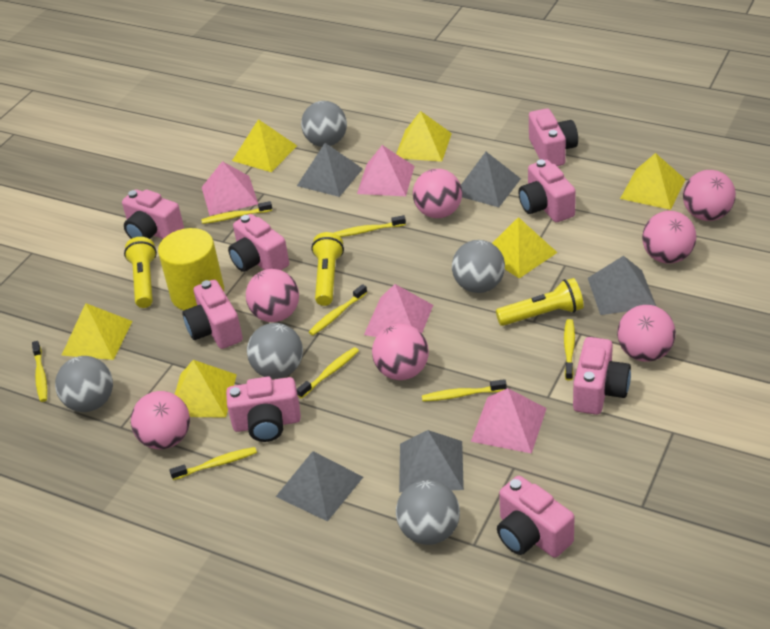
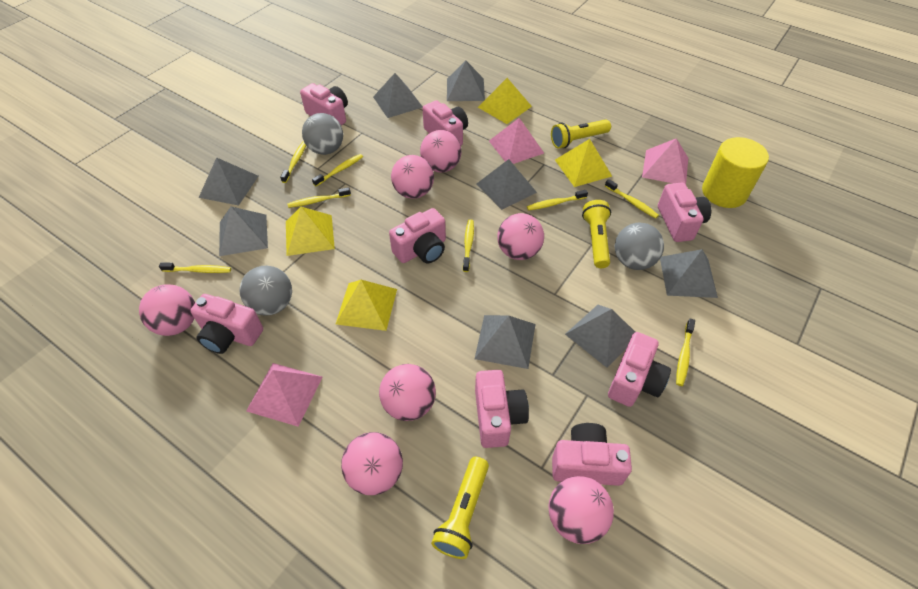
grey ball: 5 -> 3
grey pyramid: 5 -> 8
pink pyramid: 4 -> 3
yellow pyramid: 6 -> 4

